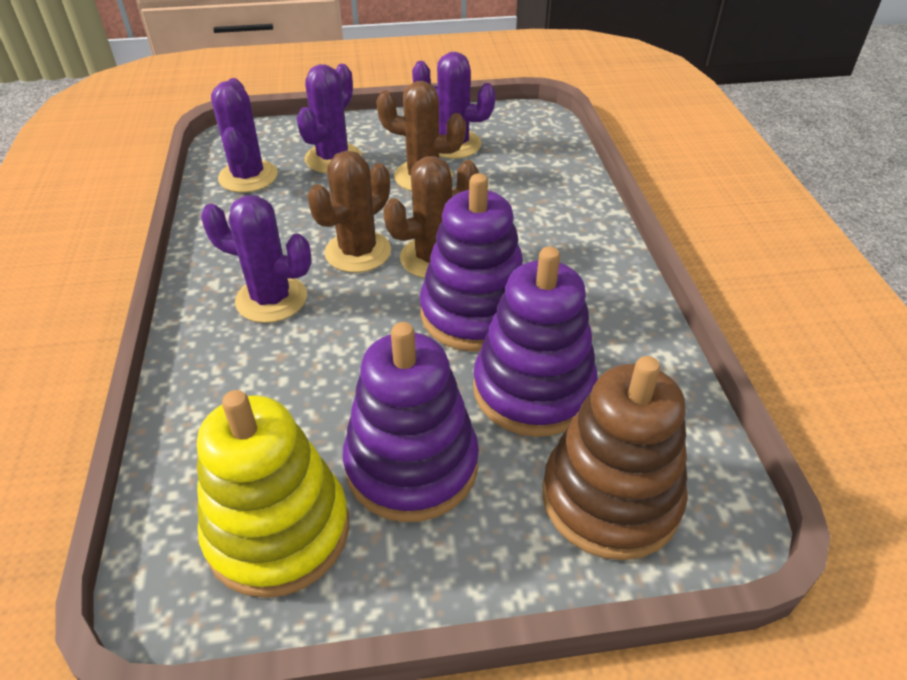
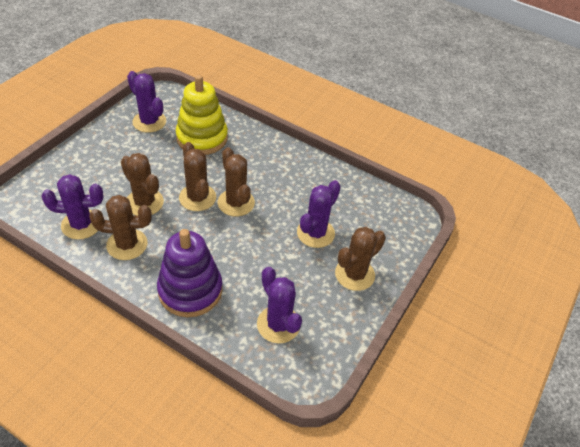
brown cactus: 3 -> 5
brown stacking toy: 1 -> 0
purple stacking toy: 3 -> 1

